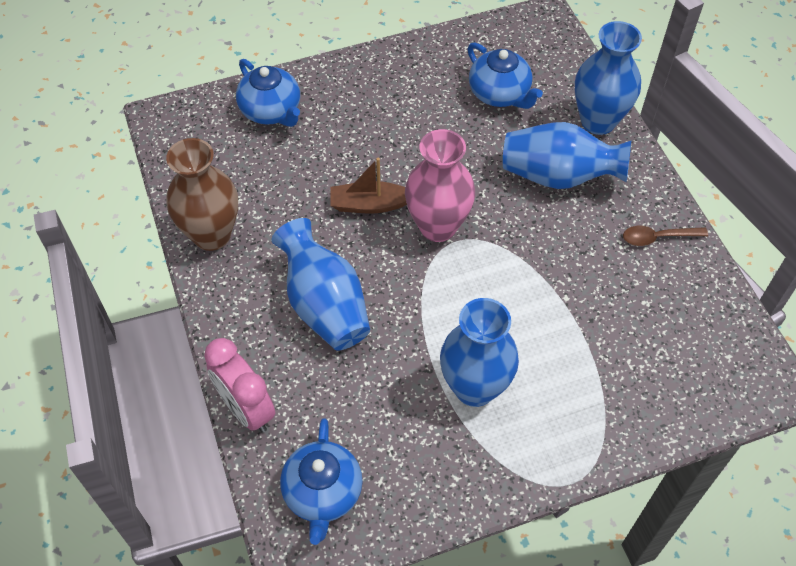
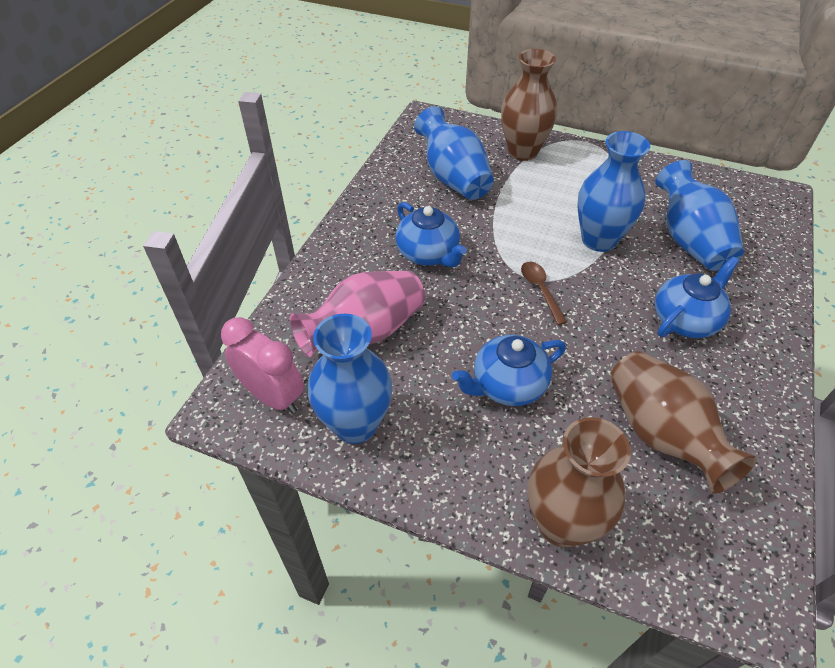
brown boat: 1 -> 0
brown vase: 1 -> 3

